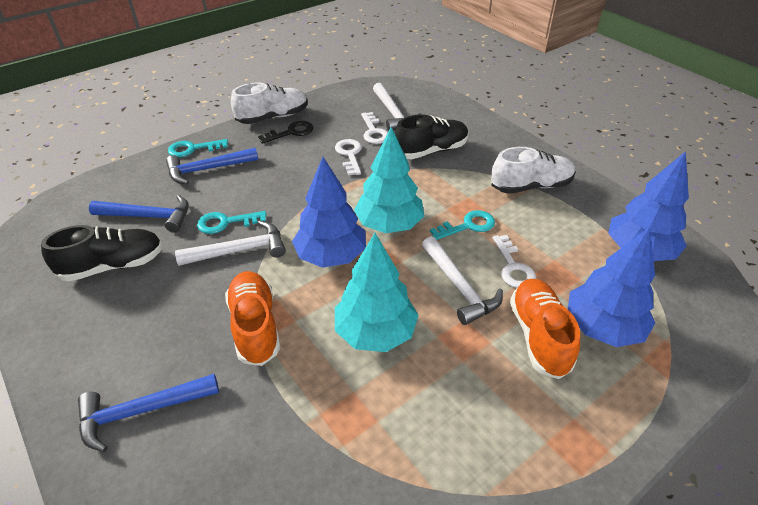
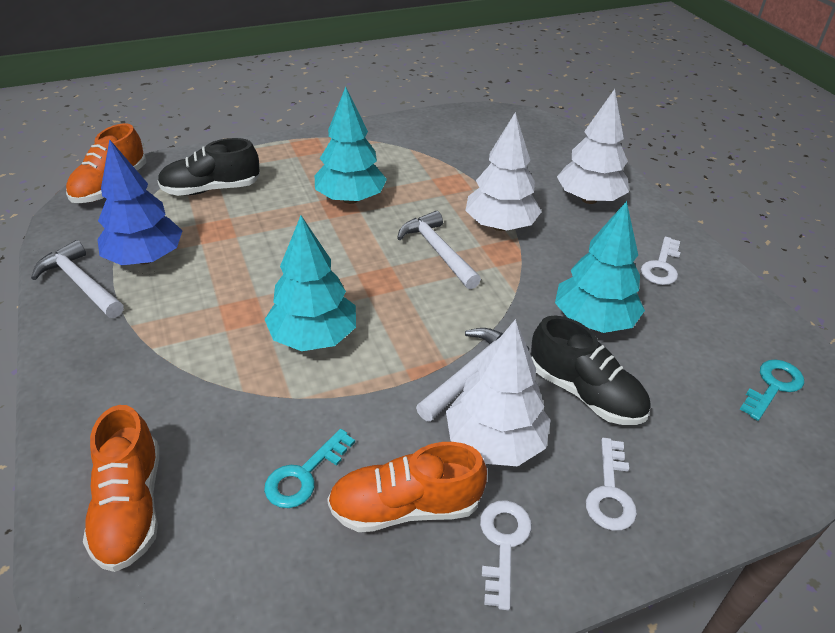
black key: 1 -> 0
blue hammer: 3 -> 0
blue tree: 3 -> 1
orange shoe: 2 -> 3
turquoise key: 3 -> 2
turquoise tree: 2 -> 3
white shoe: 2 -> 0
white tree: 0 -> 3

